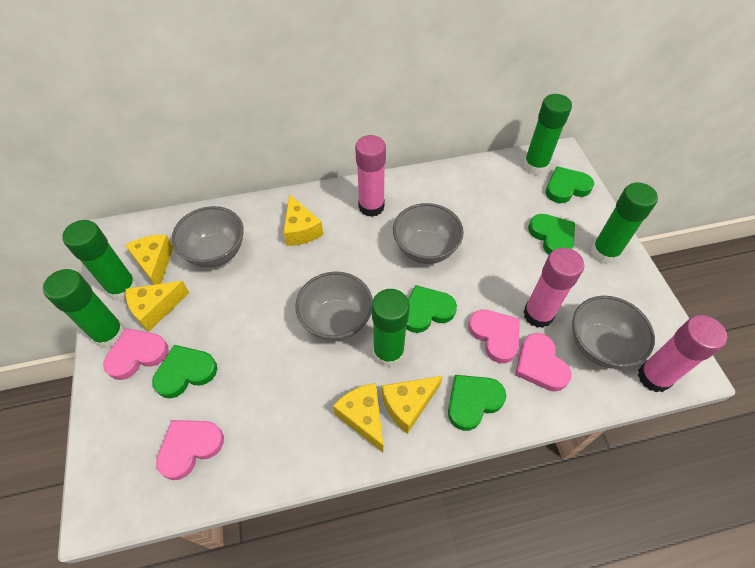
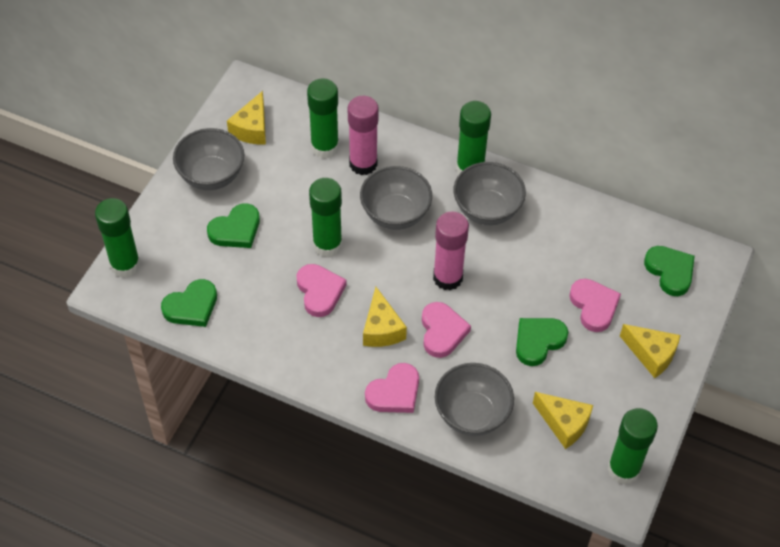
green heart: 5 -> 4
pink glue stick: 3 -> 2
yellow cheese: 5 -> 4

